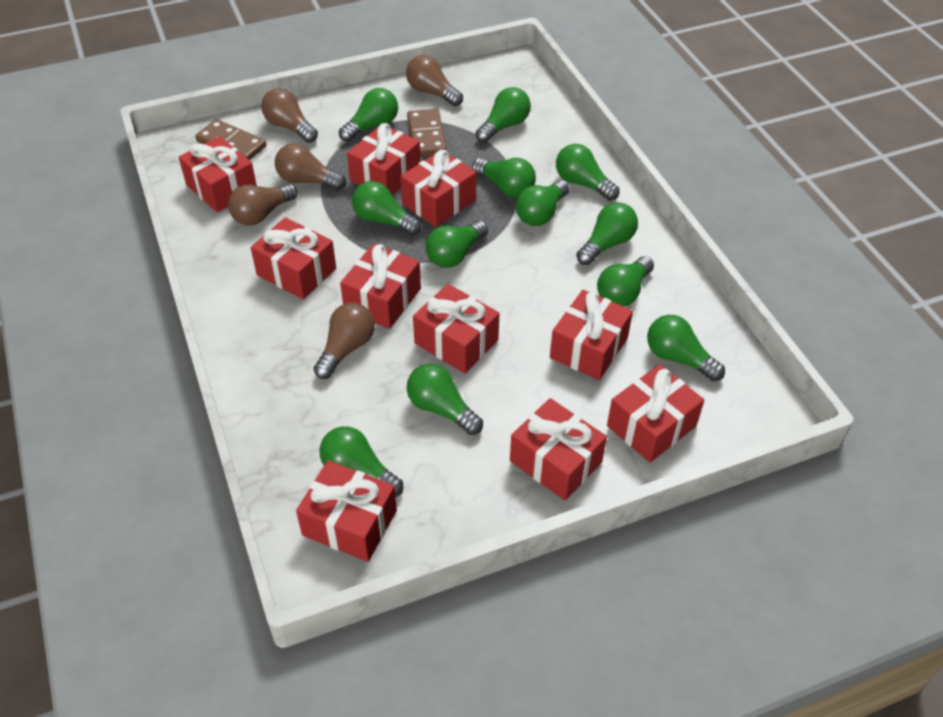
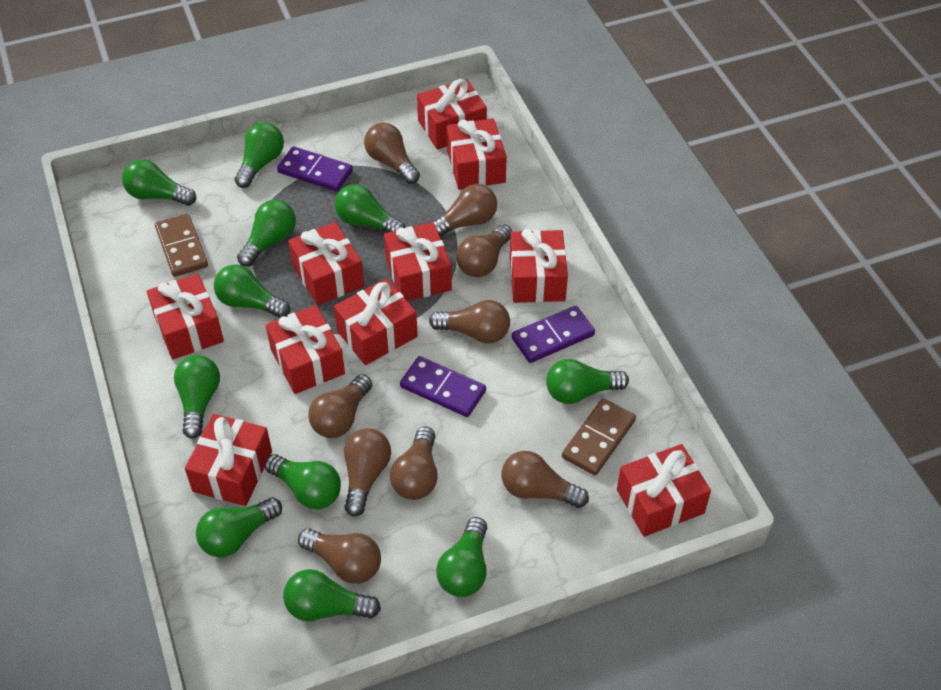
brown light bulb: 5 -> 9
green light bulb: 12 -> 11
purple domino: 0 -> 3

